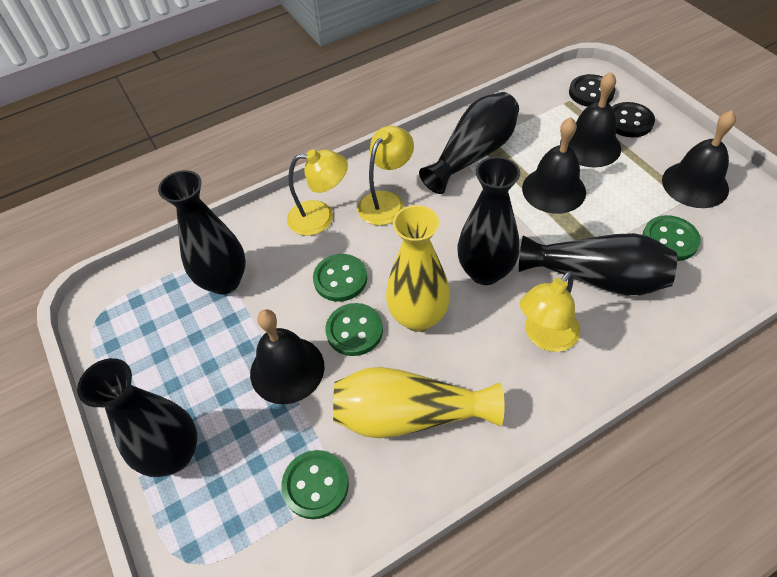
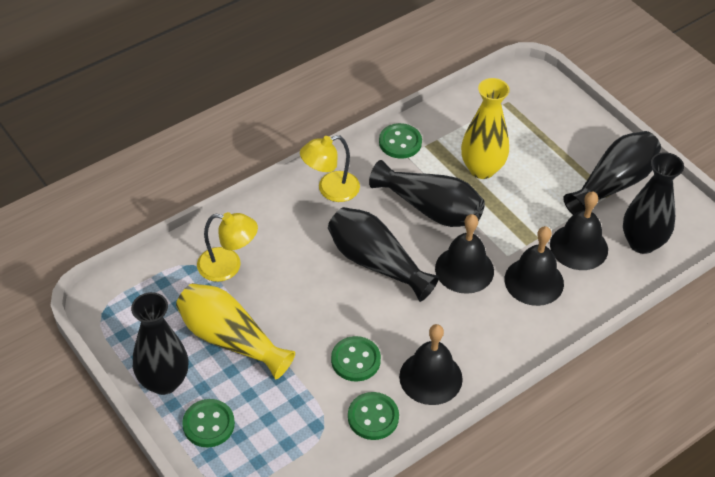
black button: 2 -> 0
yellow lamp: 3 -> 2

